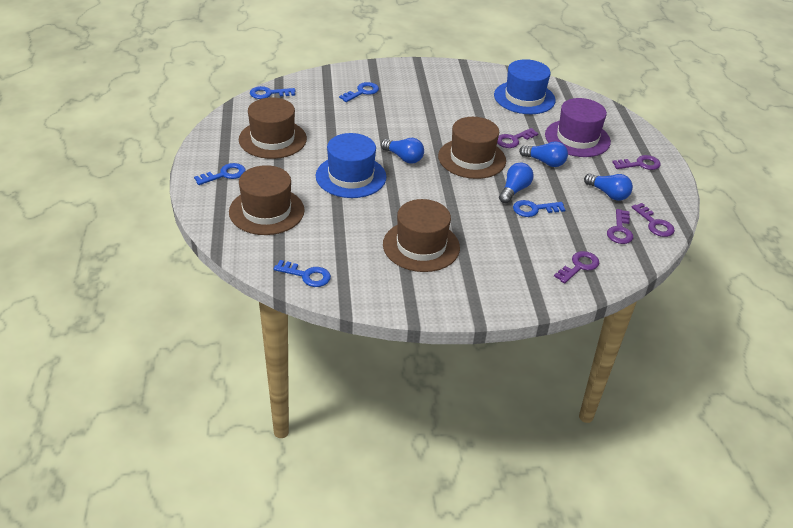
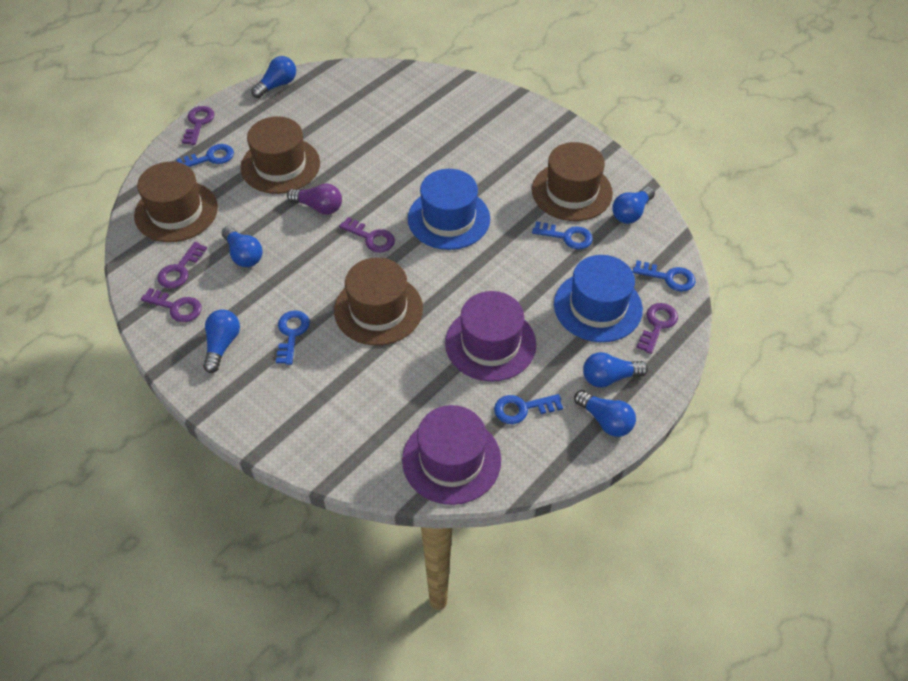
blue light bulb: 4 -> 6
purple hat: 1 -> 2
purple light bulb: 0 -> 1

